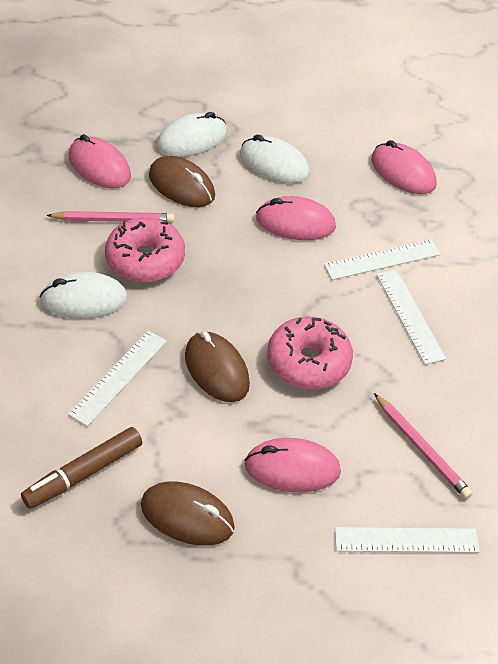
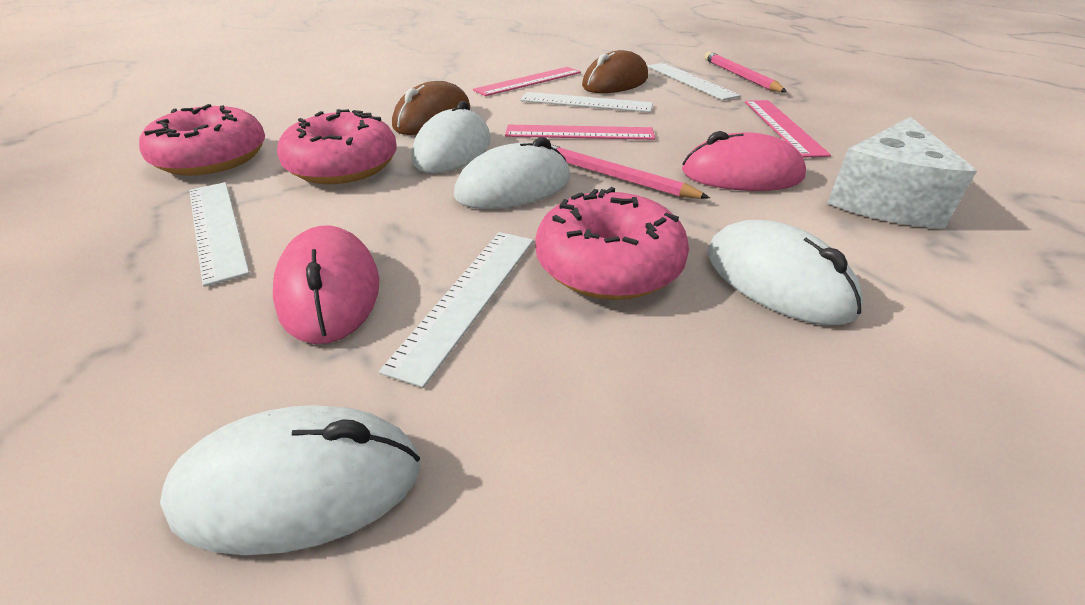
brown marker: 1 -> 0
brown mouse: 3 -> 2
pink donut: 2 -> 3
pink mouse: 4 -> 2
pink ruler: 0 -> 3
white cheese: 0 -> 1
white mouse: 3 -> 4

